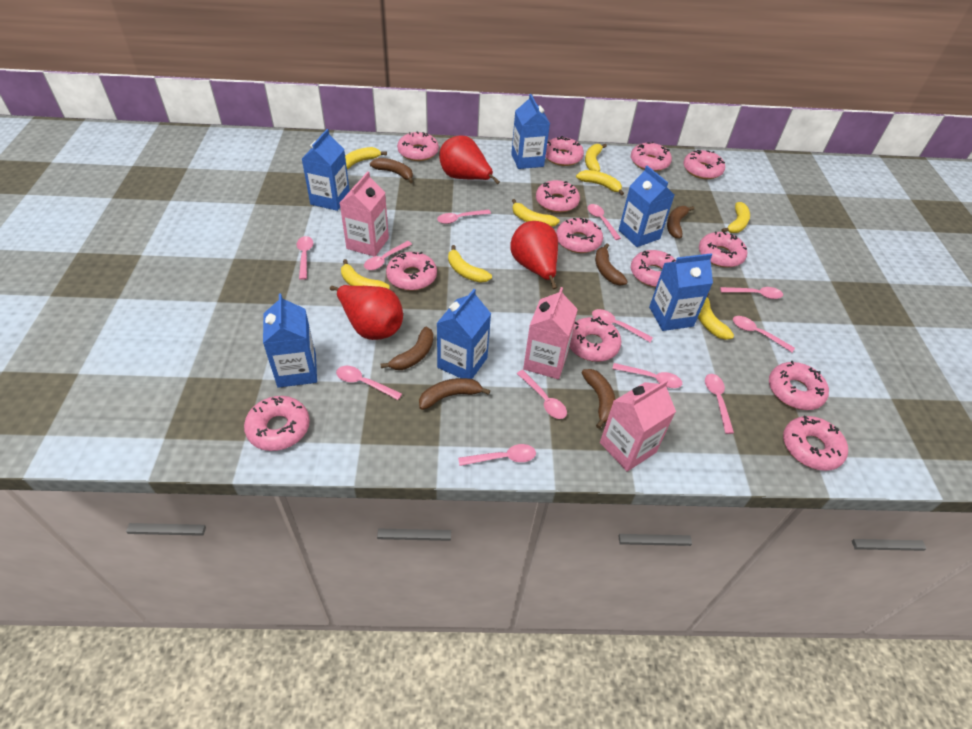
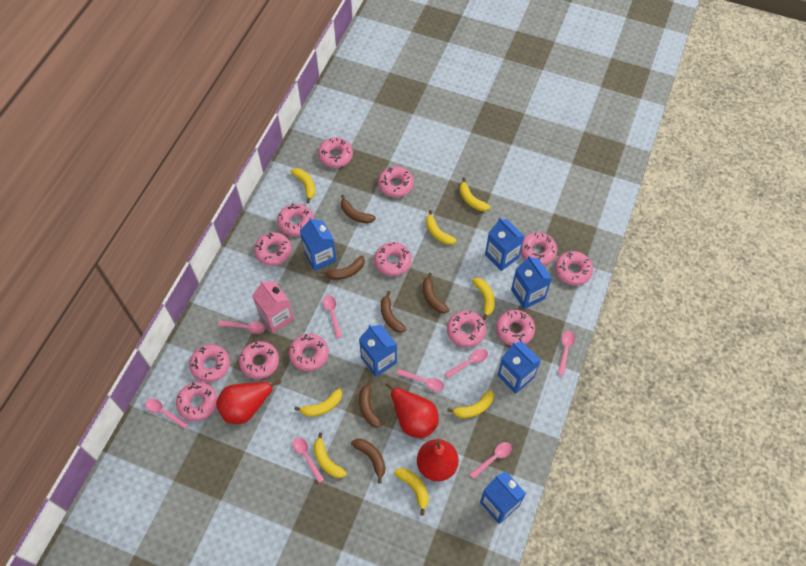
pink carton: 3 -> 1
pink spoon: 12 -> 8

